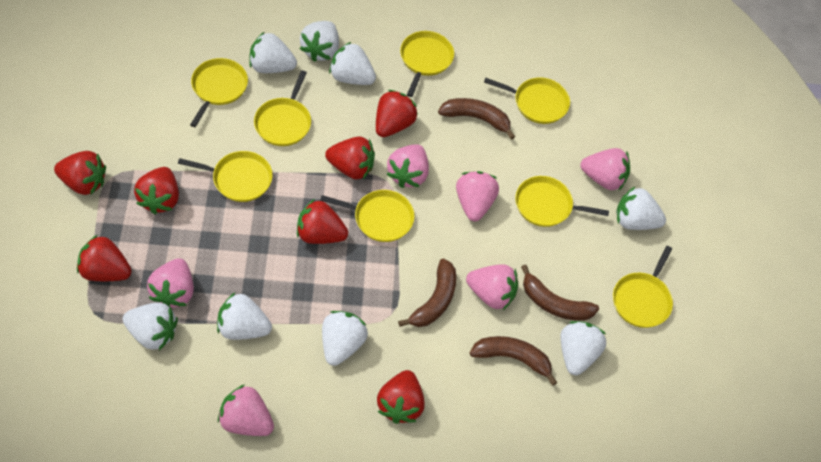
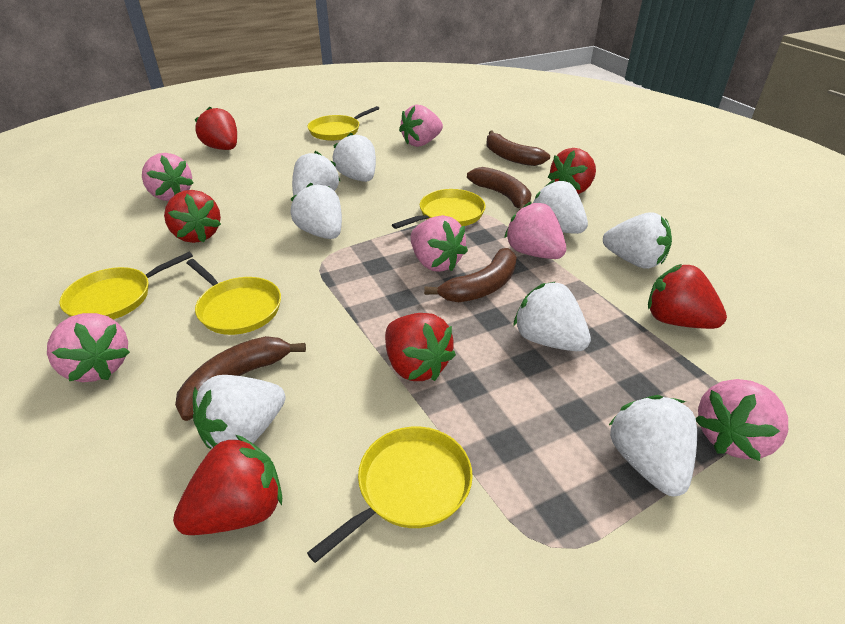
red strawberry: 7 -> 6
yellow pan: 8 -> 5

